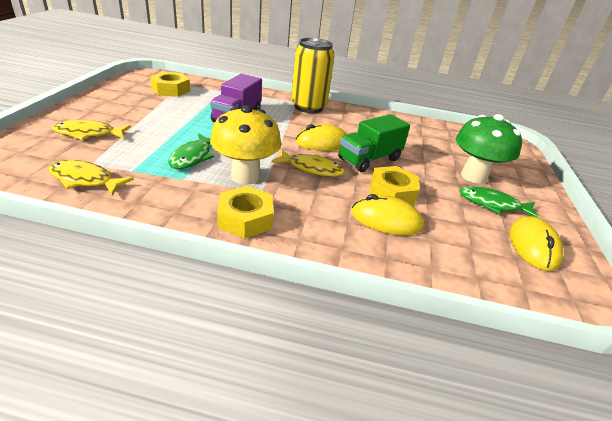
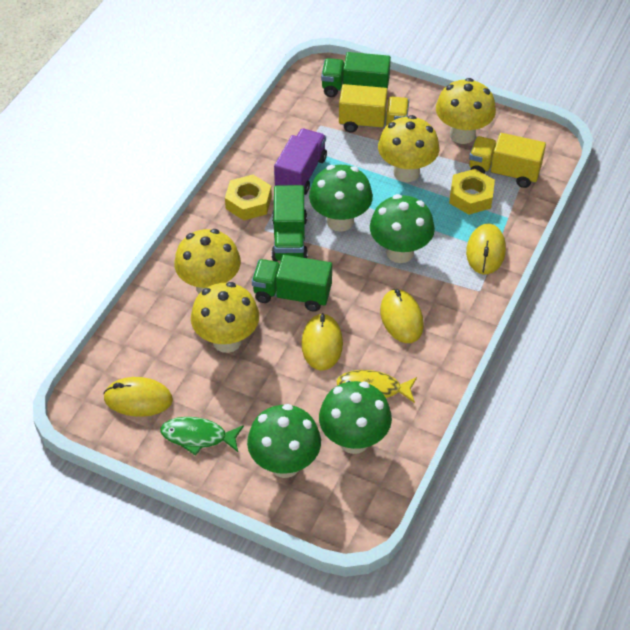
green fish: 2 -> 1
green mushroom: 1 -> 4
green truck: 1 -> 3
yellow can: 1 -> 0
yellow fish: 3 -> 1
yellow mouse: 3 -> 4
yellow mushroom: 1 -> 4
yellow nut: 3 -> 2
yellow truck: 0 -> 2

